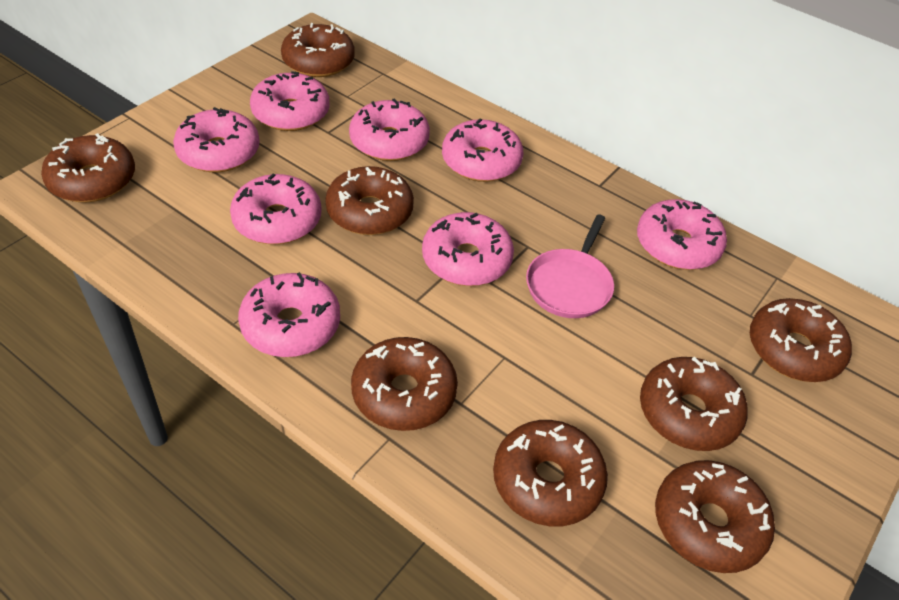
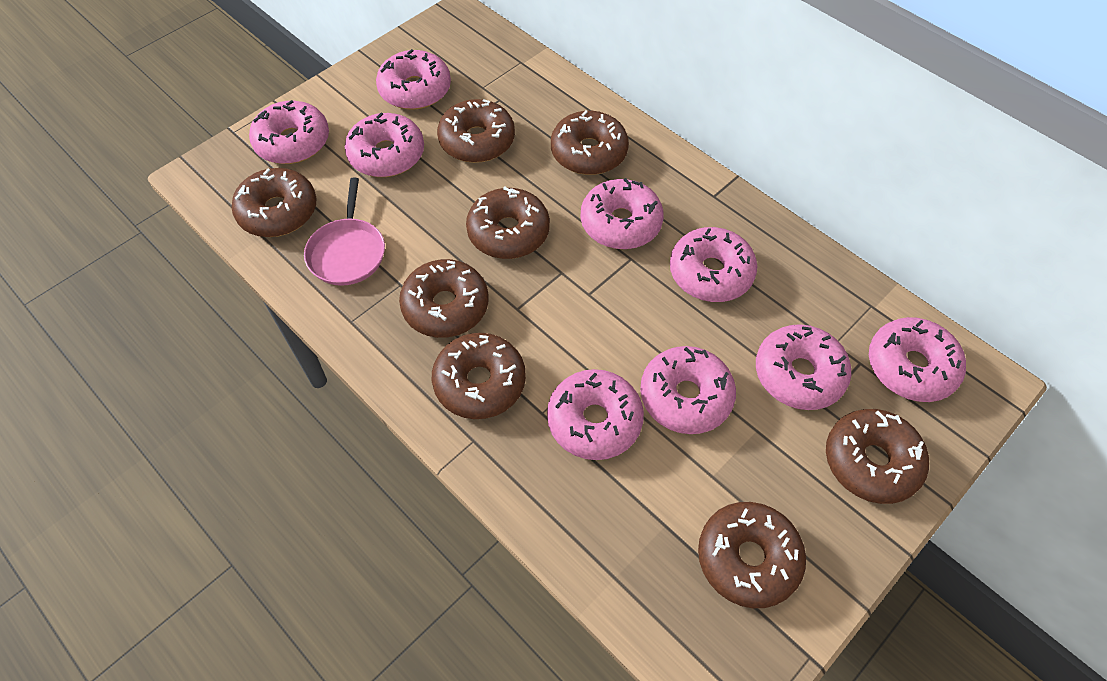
pink donut: 8 -> 9

